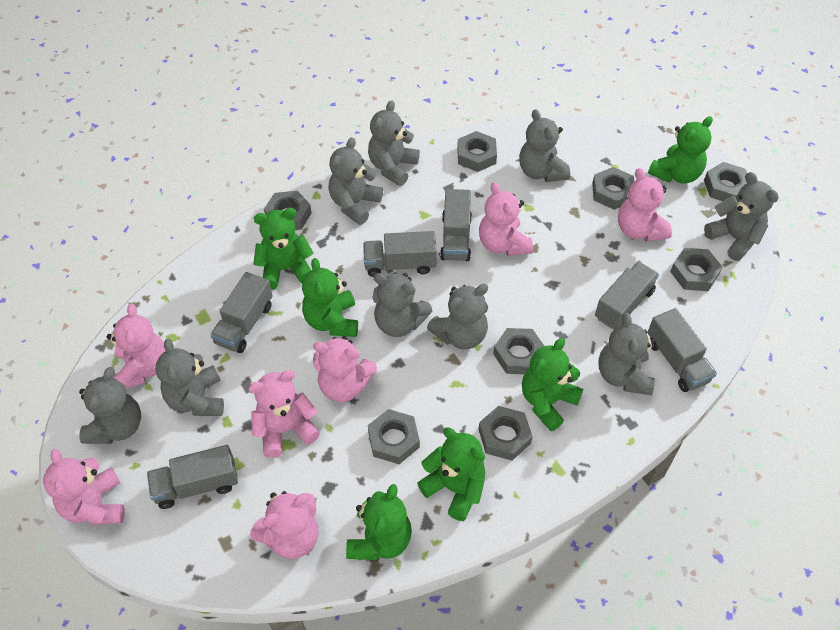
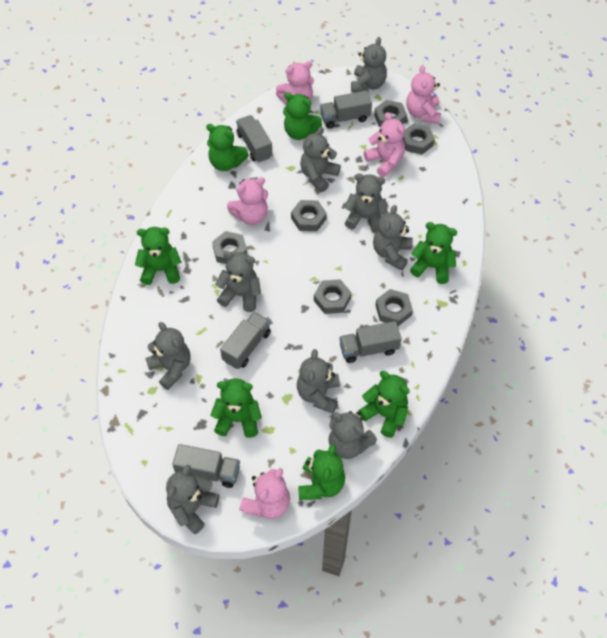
green teddy bear: 6 -> 7
grey nut: 8 -> 6
grey truck: 6 -> 5
pink teddy bear: 7 -> 5

